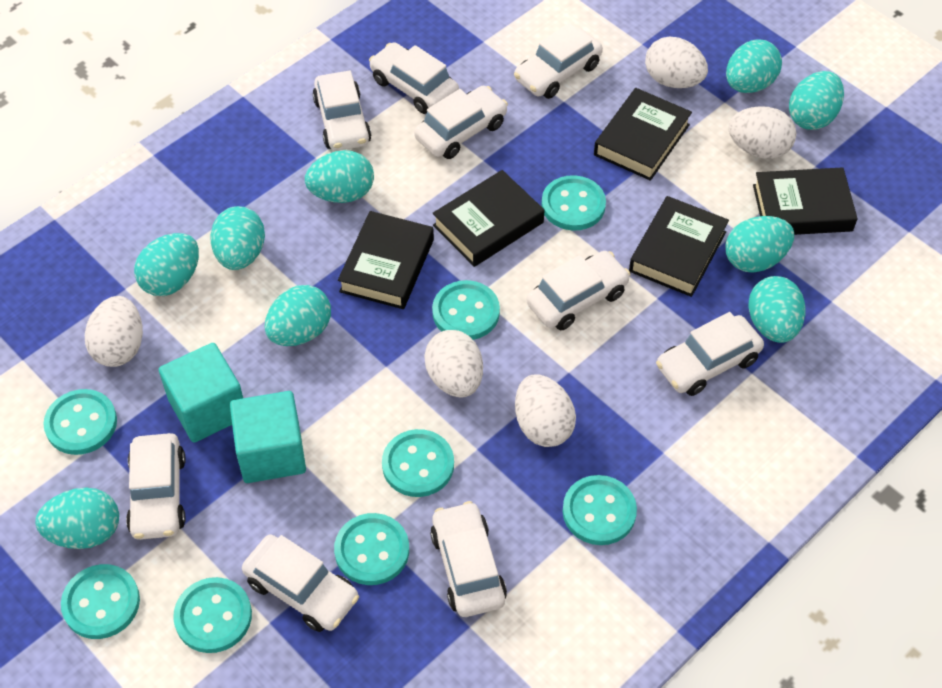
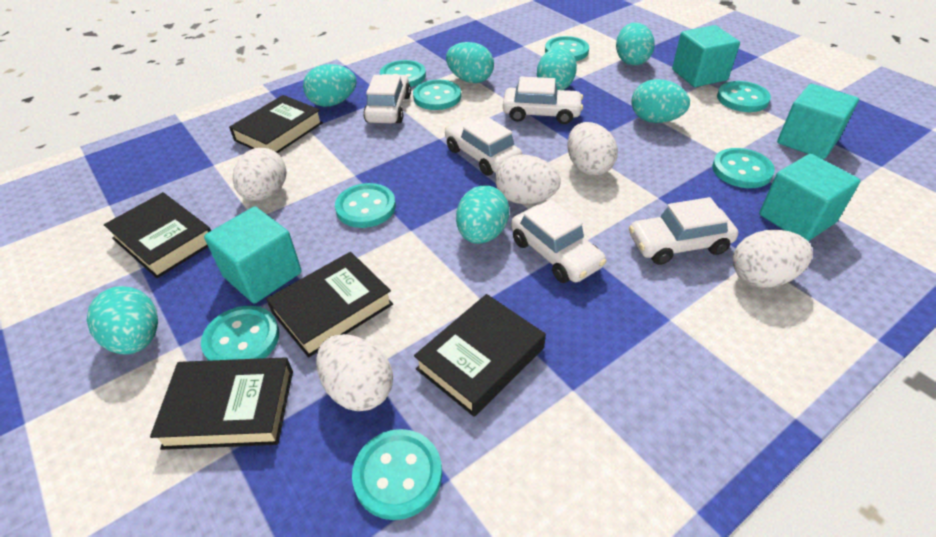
turquoise cube: 2 -> 4
turquoise egg: 9 -> 7
white car: 9 -> 5

